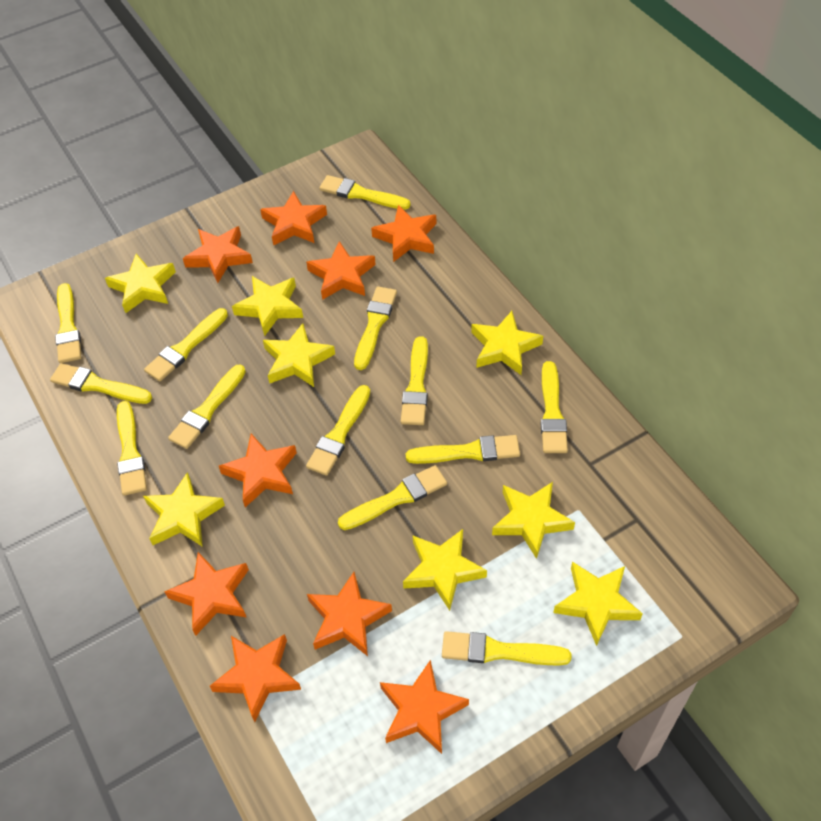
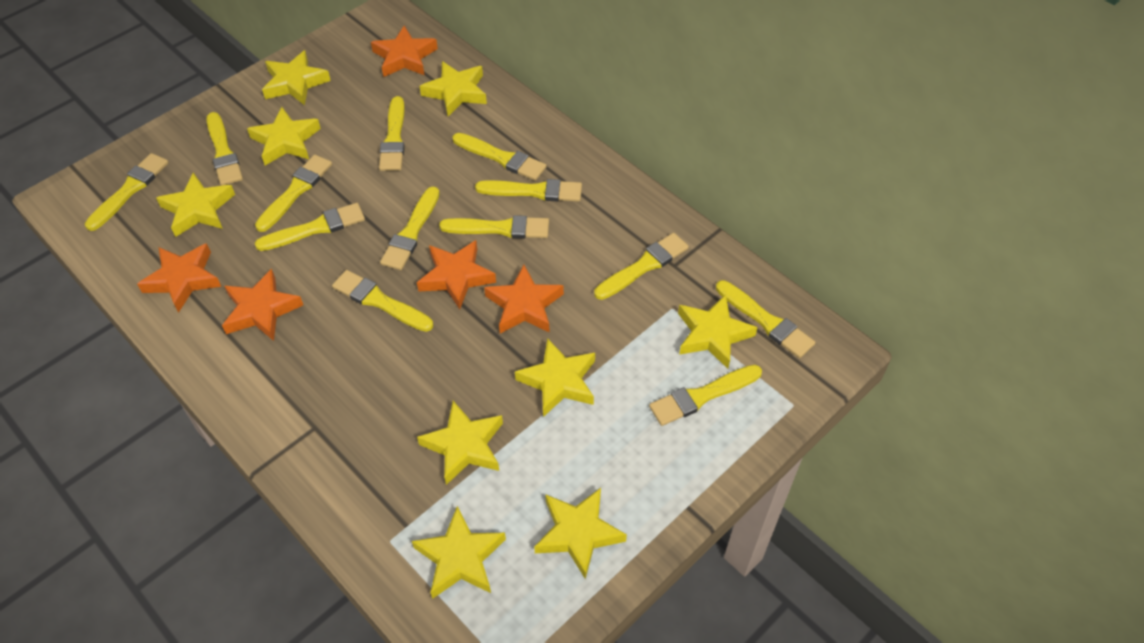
orange star: 9 -> 5
yellow star: 8 -> 9

